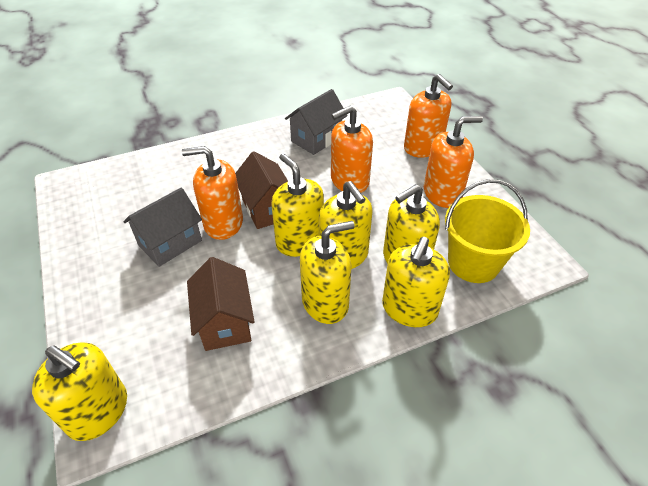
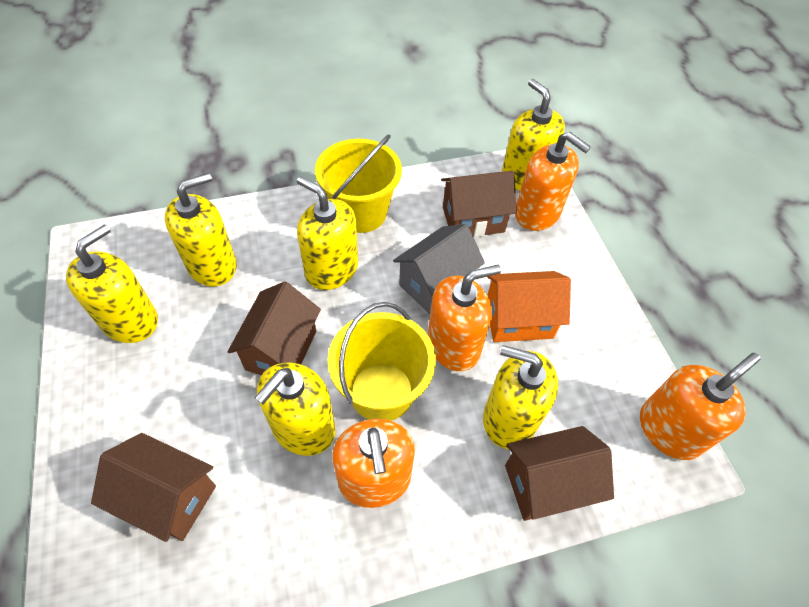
brown house: 2 -> 4
grey house: 2 -> 1
orange house: 0 -> 1
yellow bucket: 1 -> 2

